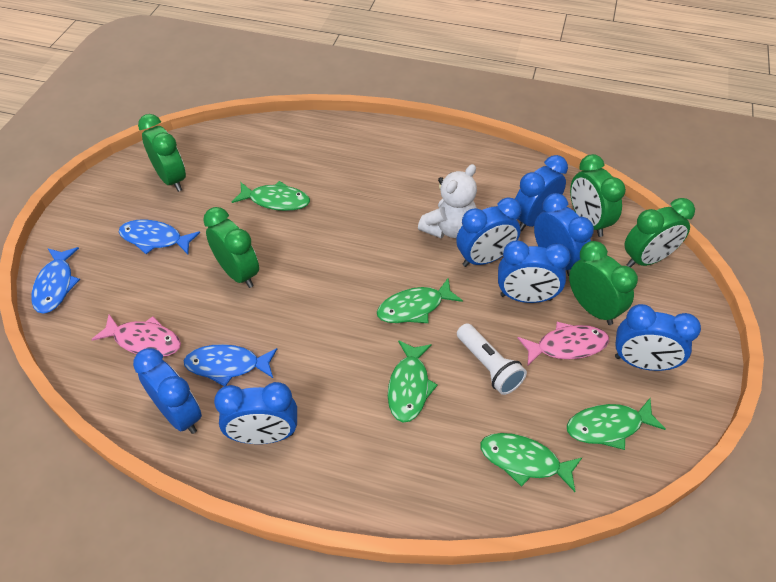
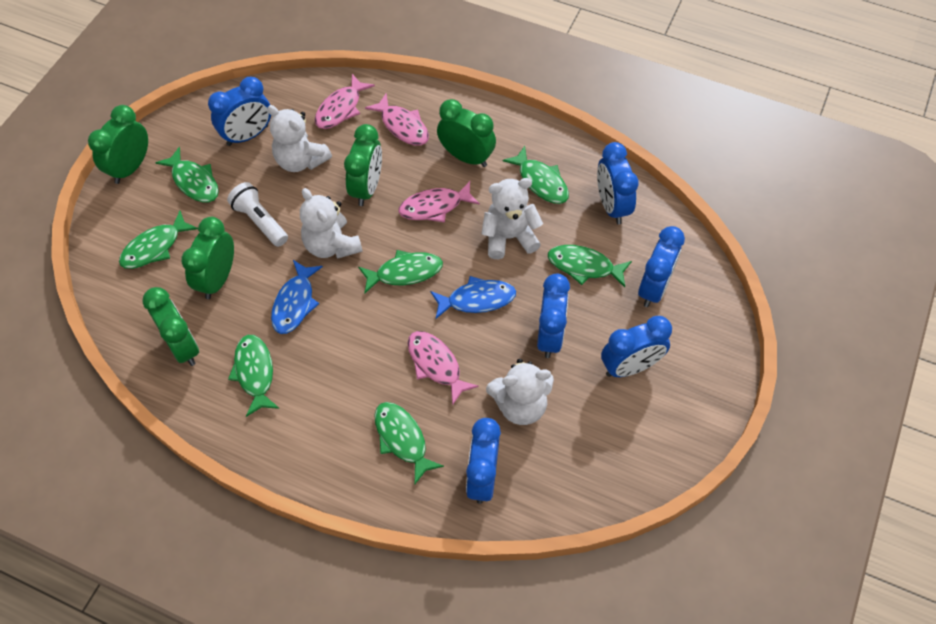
blue clock: 7 -> 6
blue fish: 3 -> 2
green fish: 5 -> 7
pink fish: 2 -> 4
white teddy bear: 1 -> 4

